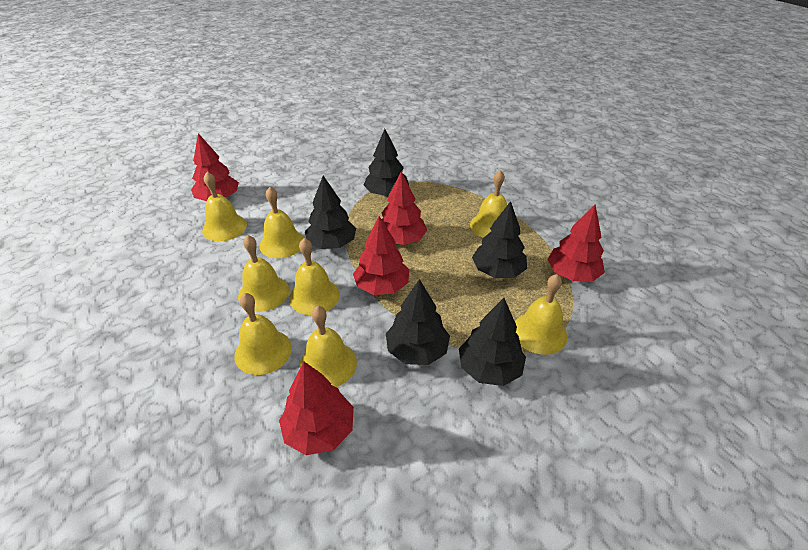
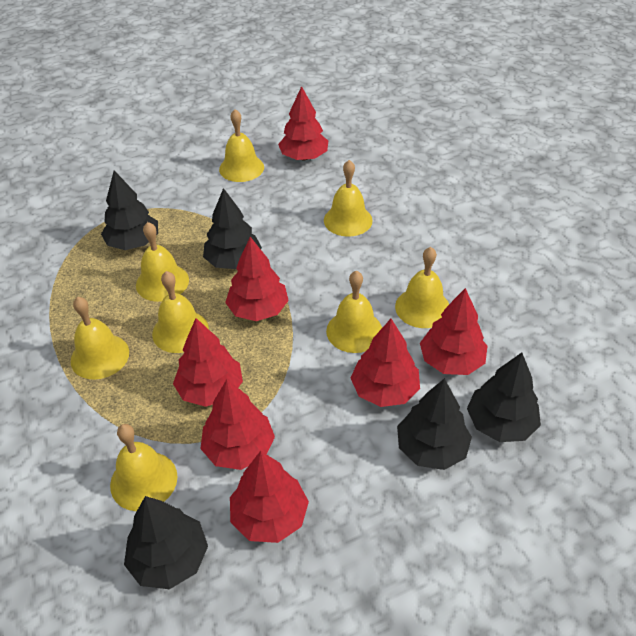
red tree: 5 -> 7

